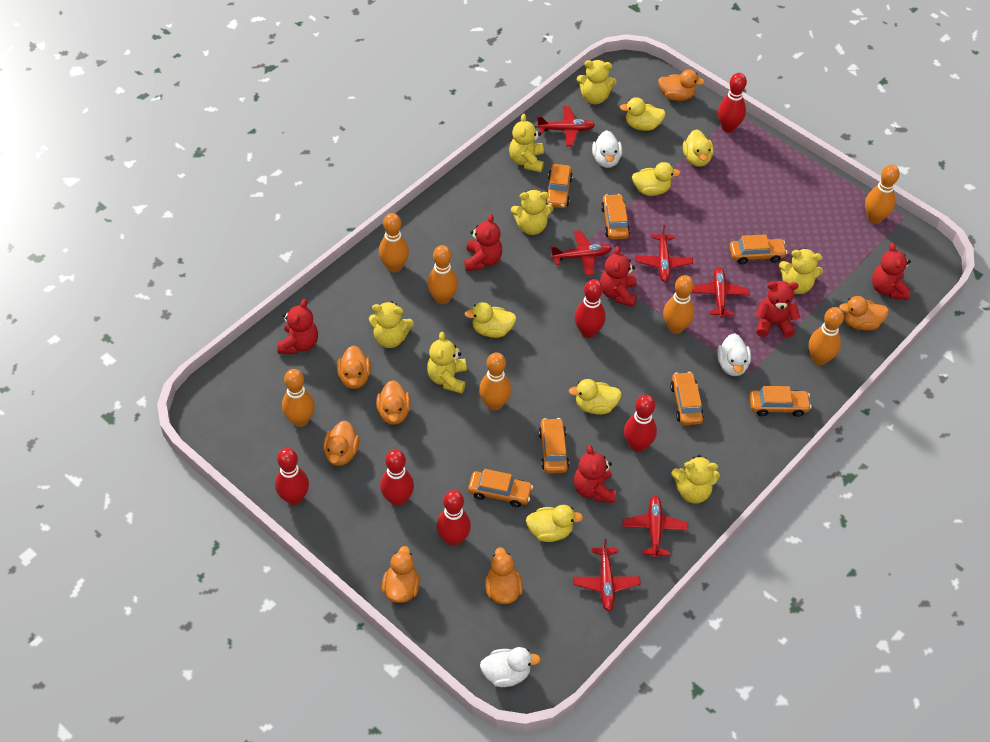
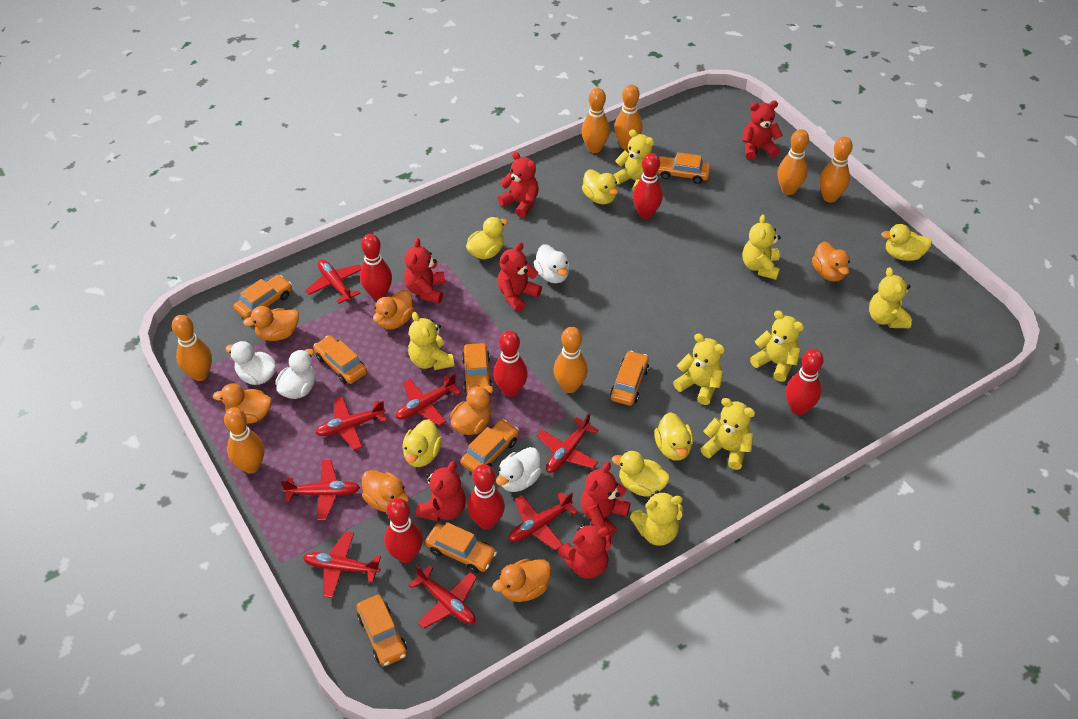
orange car: 7 -> 8
red plane: 6 -> 8
red teddy bear: 6 -> 7
white duck: 3 -> 4
yellow teddy bear: 7 -> 8

